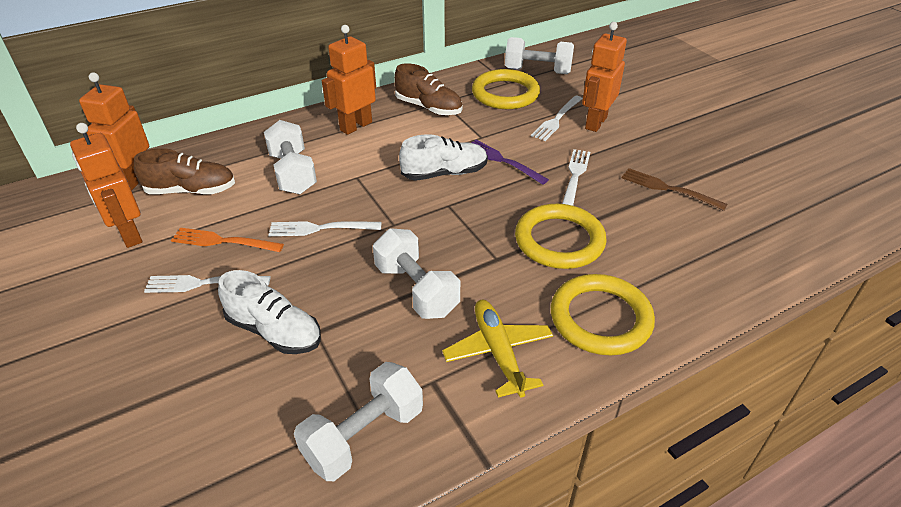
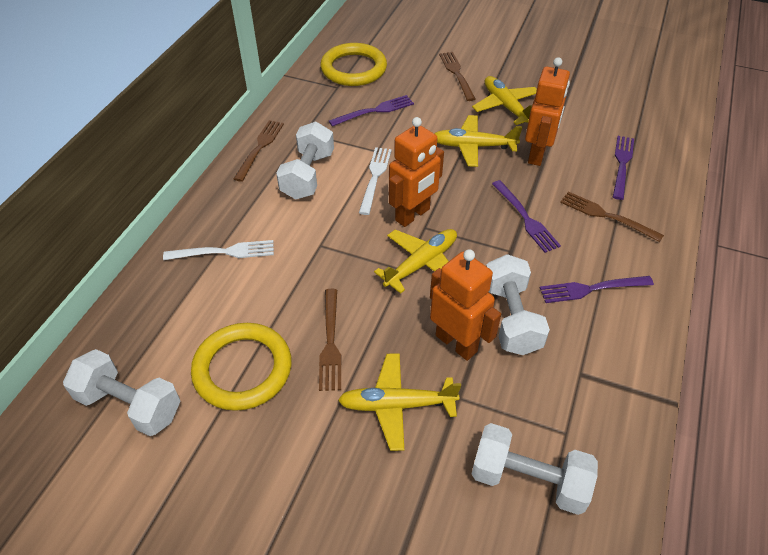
brown fork: 1 -> 4
brown shoe: 2 -> 0
orange fork: 1 -> 0
orange robot: 4 -> 3
purple fork: 1 -> 4
white fork: 4 -> 2
white shoe: 2 -> 0
yellow plane: 1 -> 4
yellow ring: 3 -> 2

